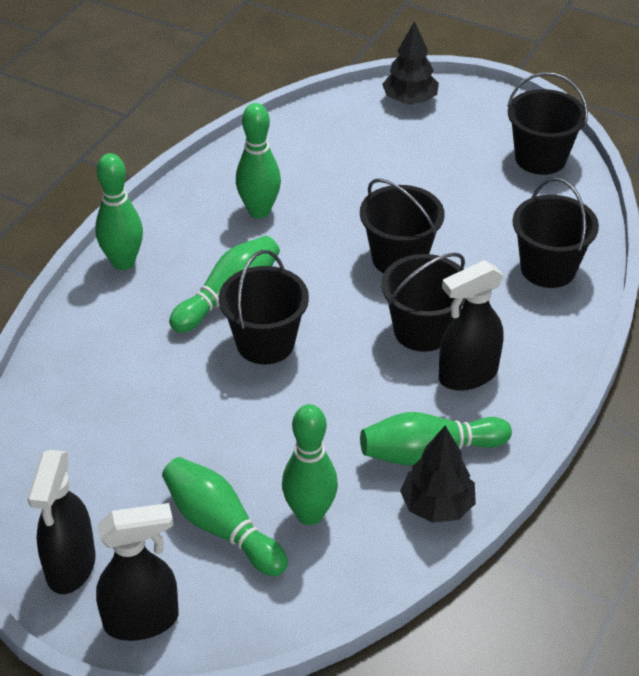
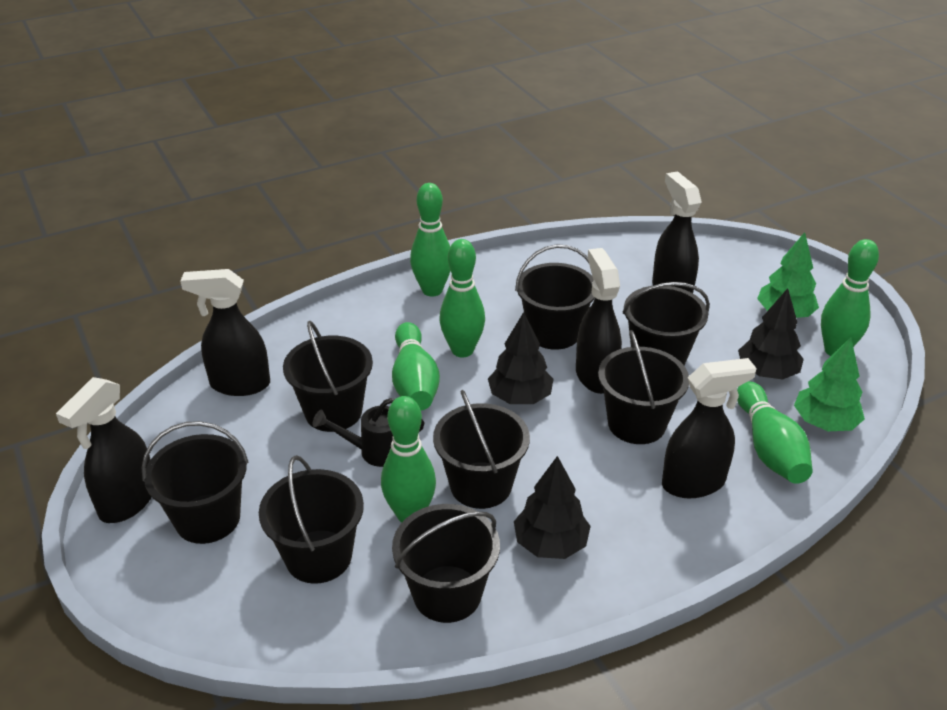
black bucket: 5 -> 8
black spray bottle: 3 -> 5
black tree: 2 -> 3
black watering can: 0 -> 1
green tree: 0 -> 2

